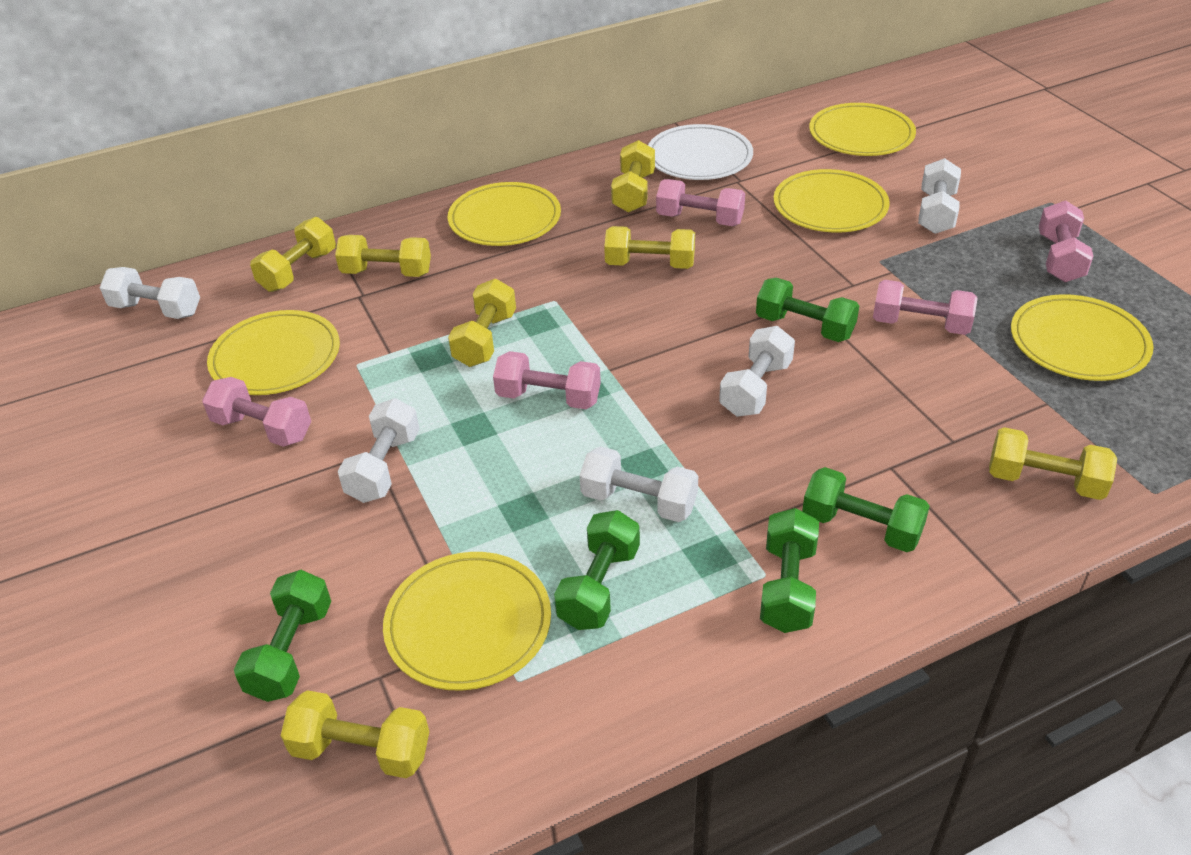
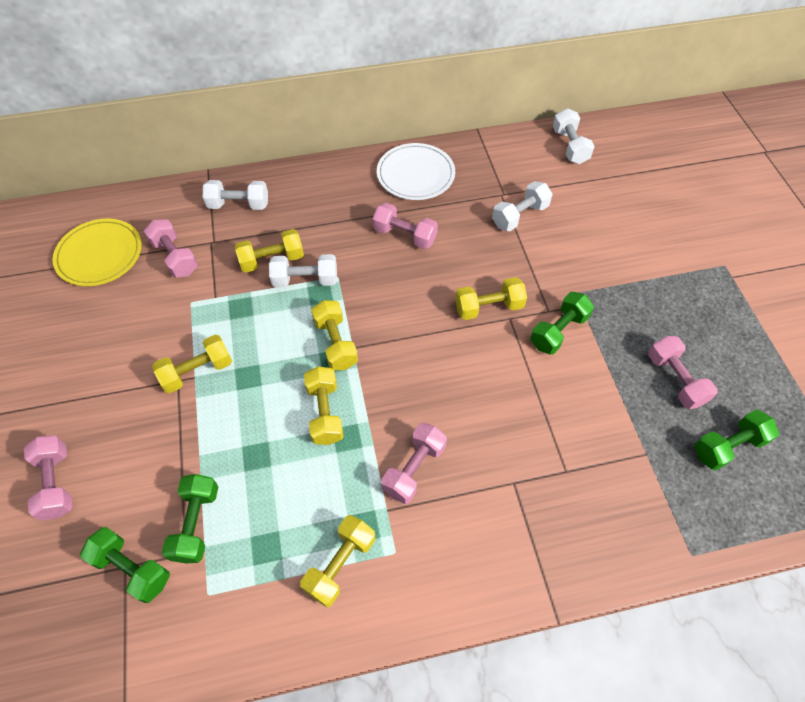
green dumbbell: 5 -> 4
white dumbbell: 5 -> 4
yellow dumbbell: 7 -> 6
yellow plate: 6 -> 1

